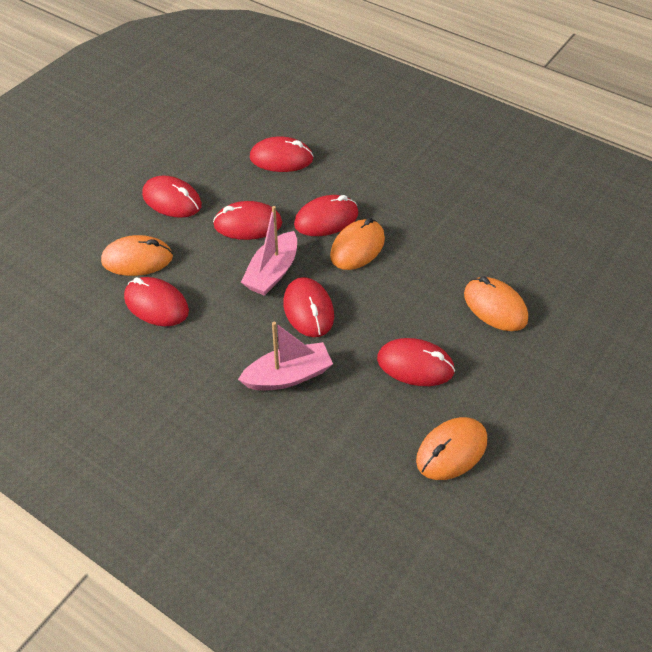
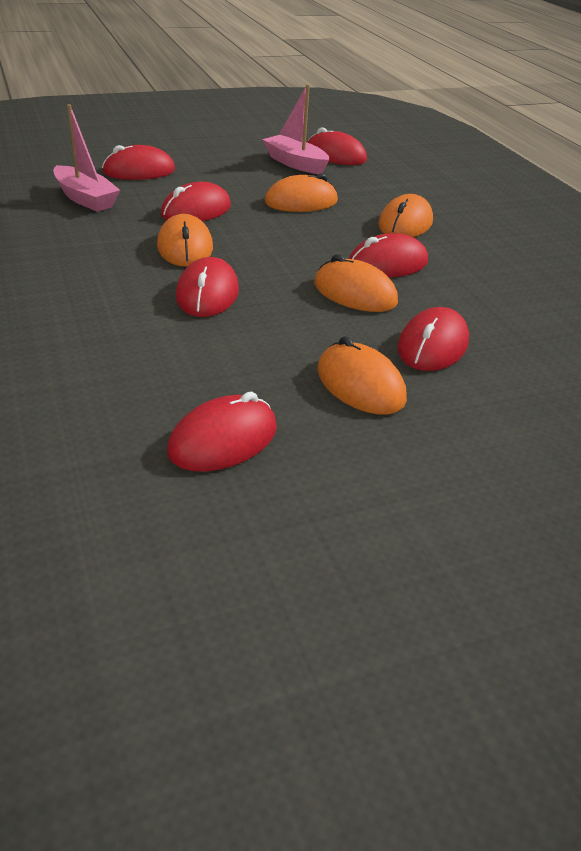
orange mouse: 4 -> 5

